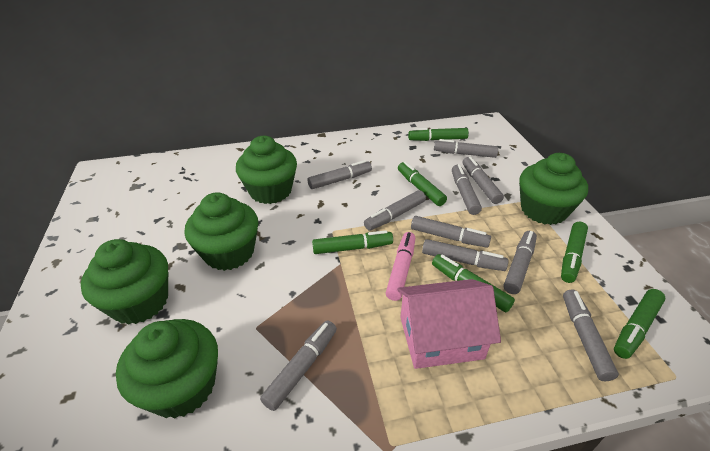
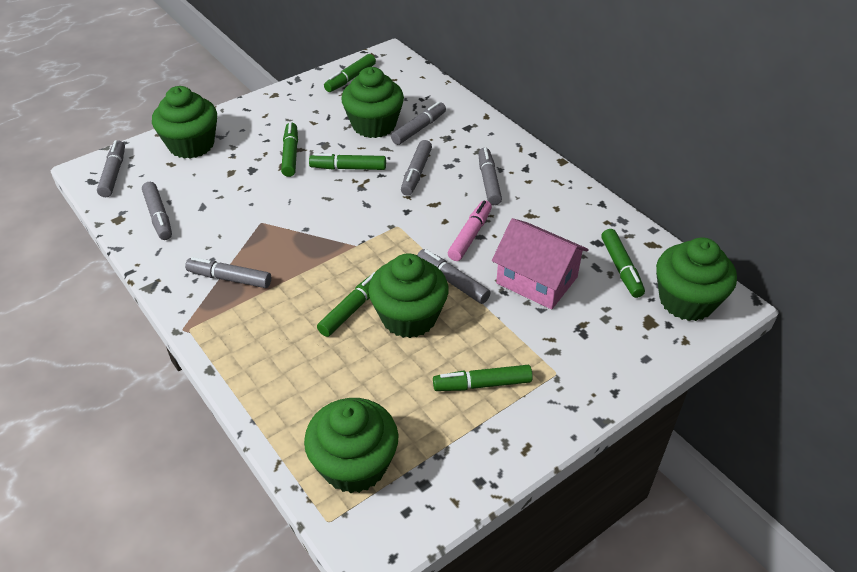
grey marker: 10 -> 7

